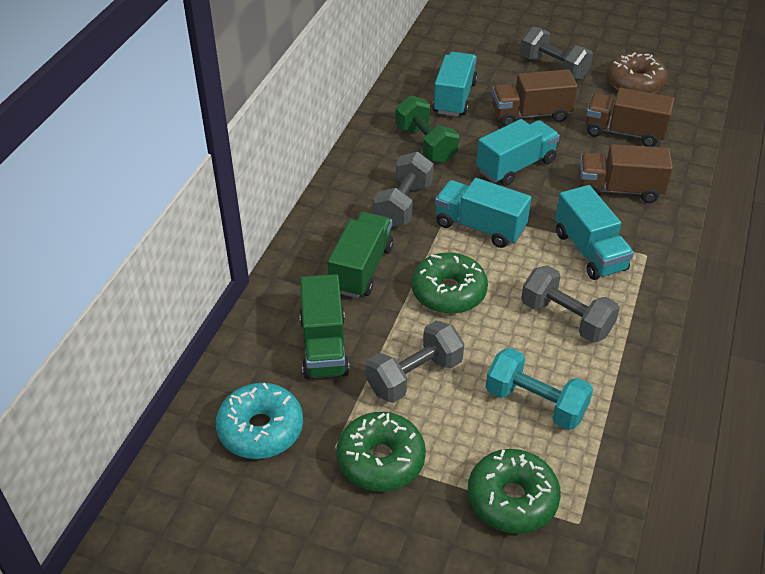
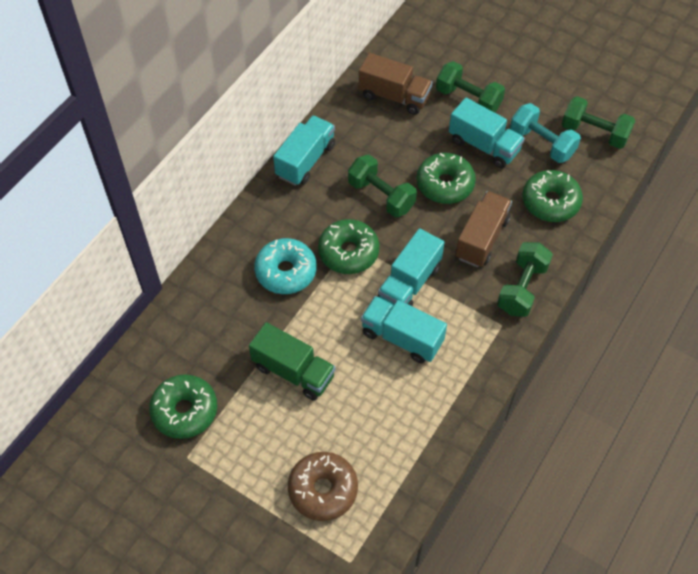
brown truck: 3 -> 2
green donut: 3 -> 4
green dumbbell: 1 -> 4
green truck: 2 -> 1
grey dumbbell: 4 -> 0

